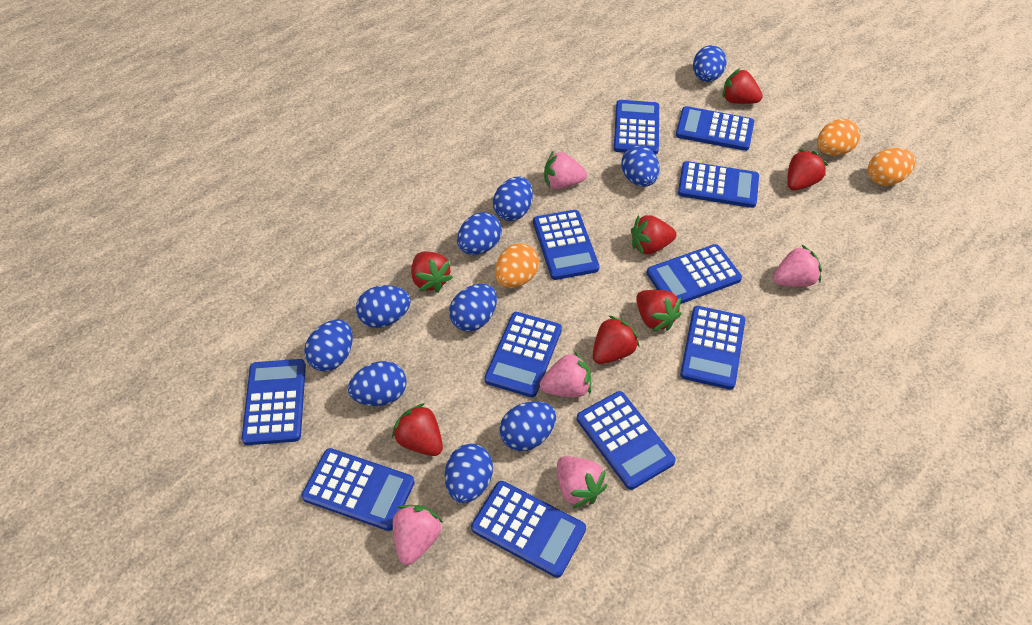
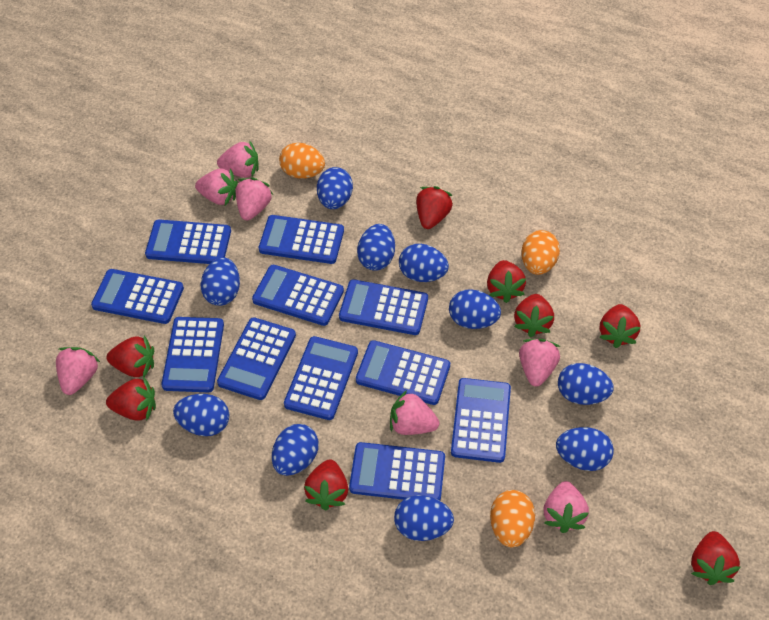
pink strawberry: 5 -> 7
red strawberry: 7 -> 8

